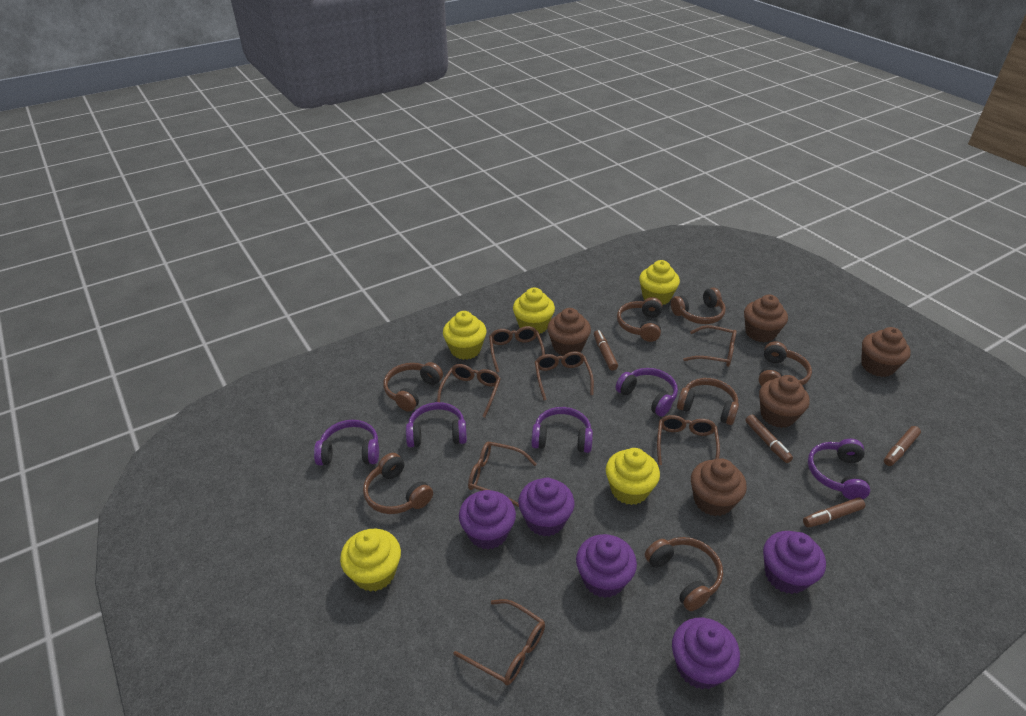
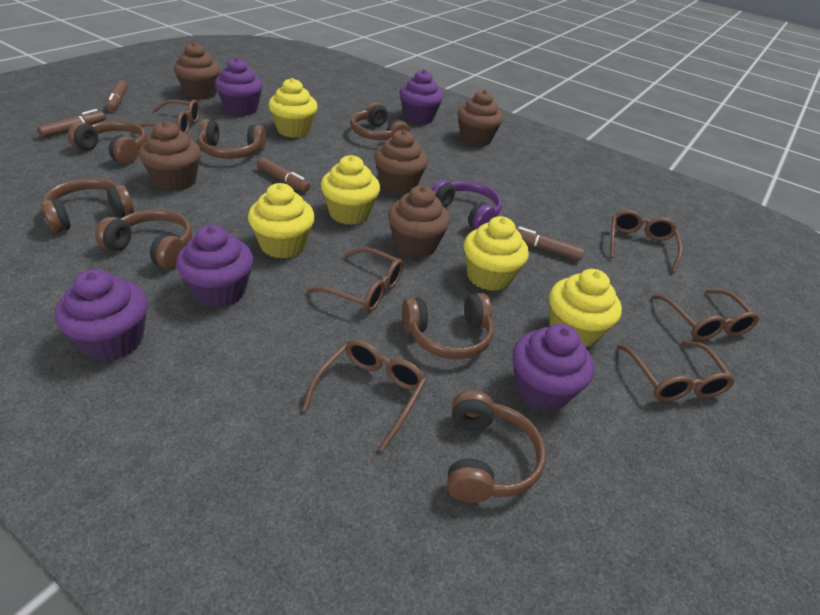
brown glasses: 7 -> 6
purple headphones: 5 -> 1

